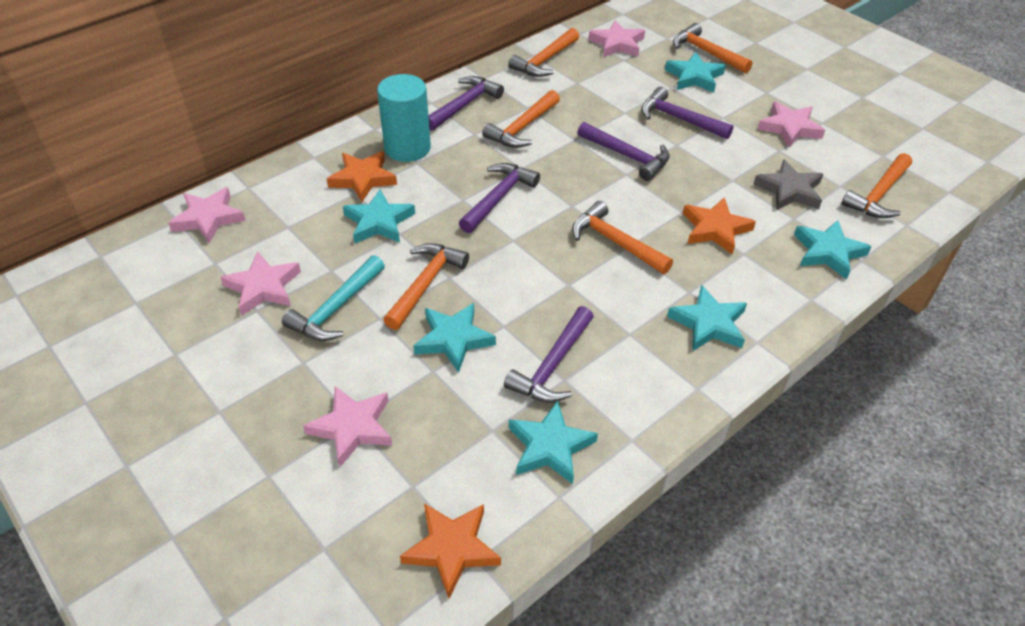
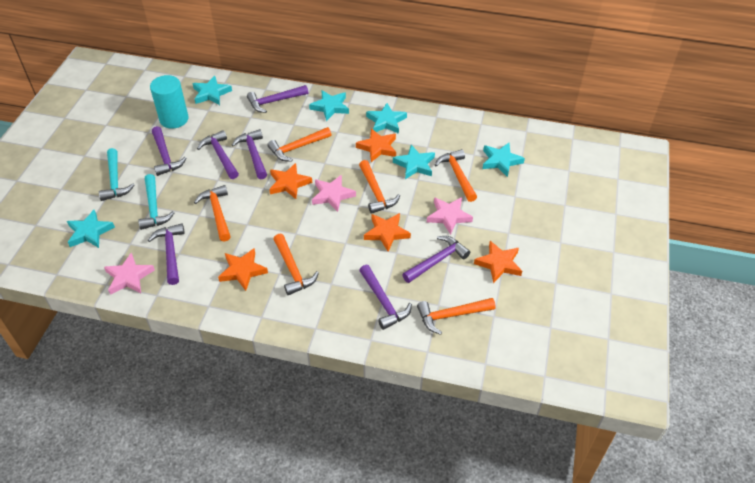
grey star: 1 -> 0
orange star: 3 -> 5
pink star: 5 -> 3
purple hammer: 5 -> 7
turquoise hammer: 1 -> 2

